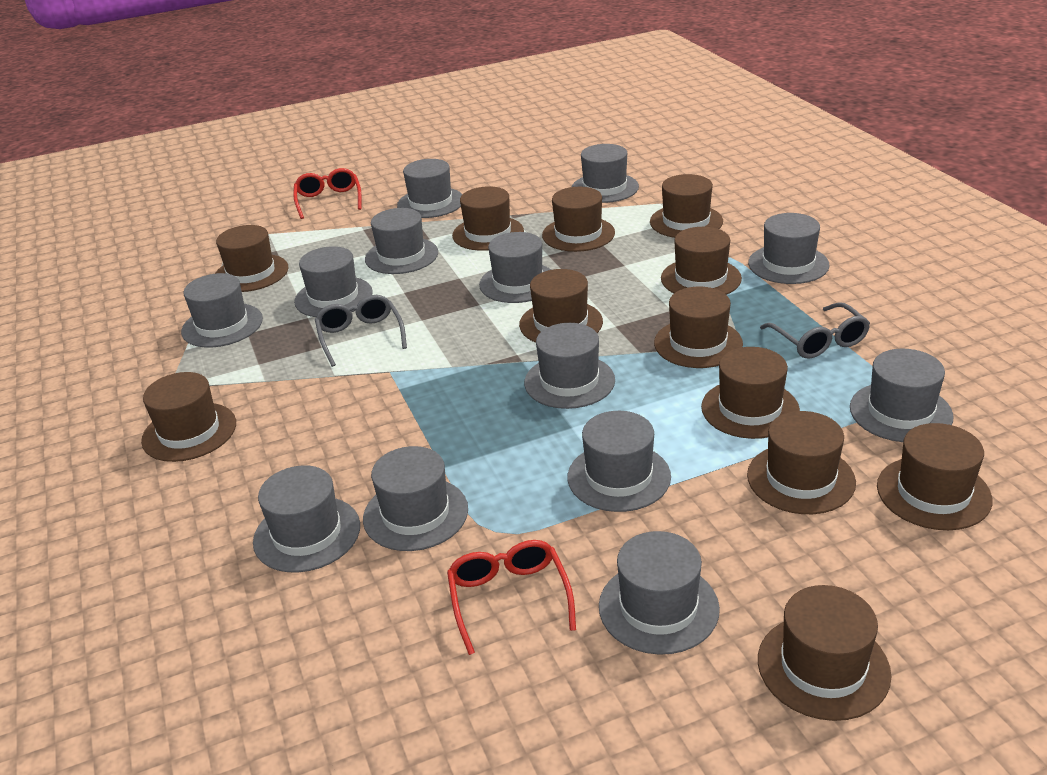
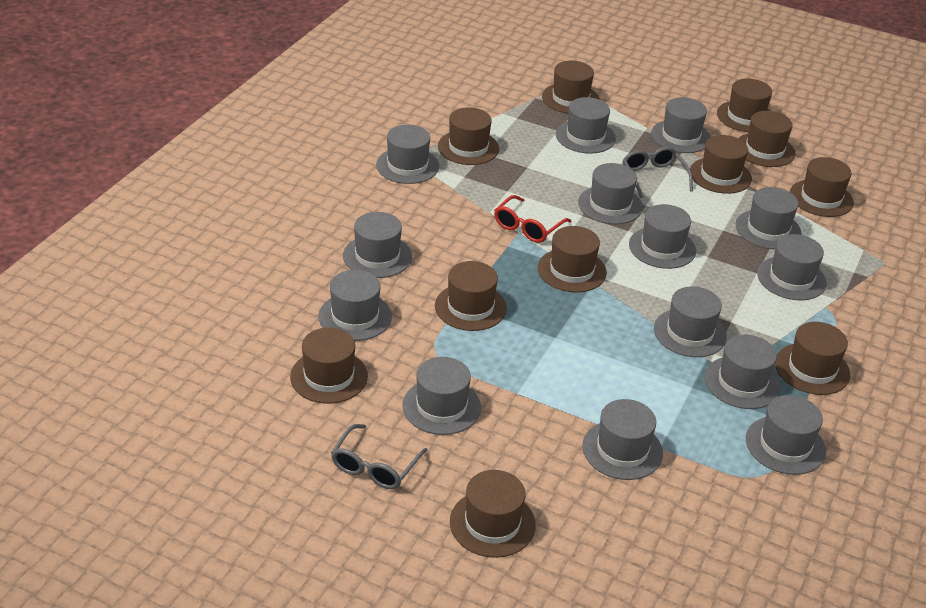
brown hat: 12 -> 11
grey hat: 13 -> 14
red glasses: 2 -> 1

